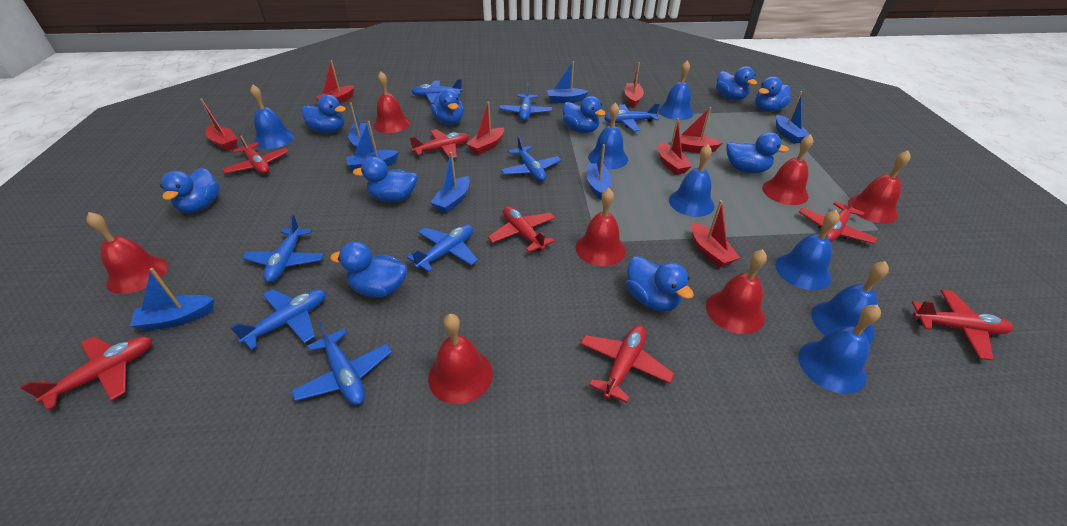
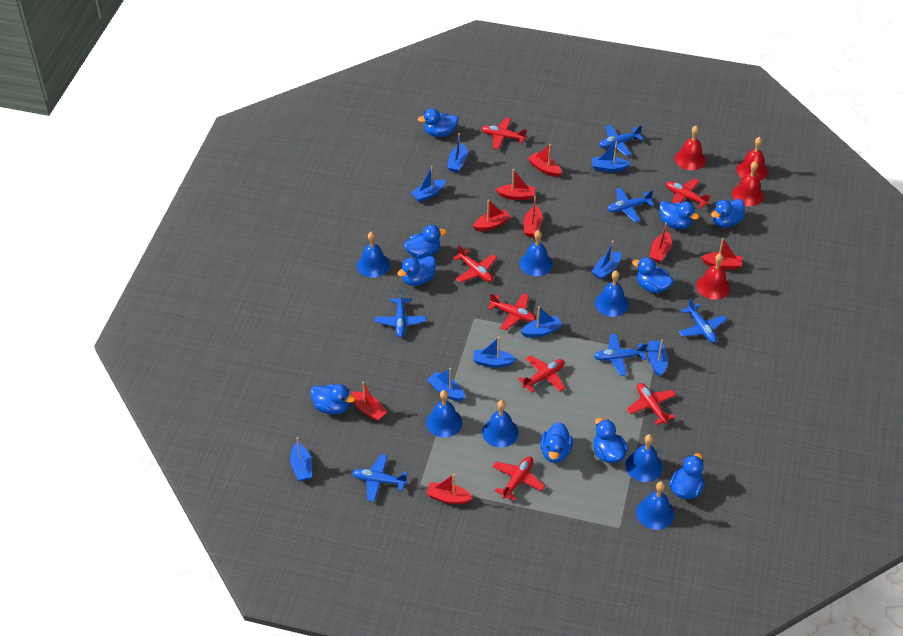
blue boat: 7 -> 9
blue plane: 8 -> 6
red bell: 7 -> 4
red boat: 7 -> 8

